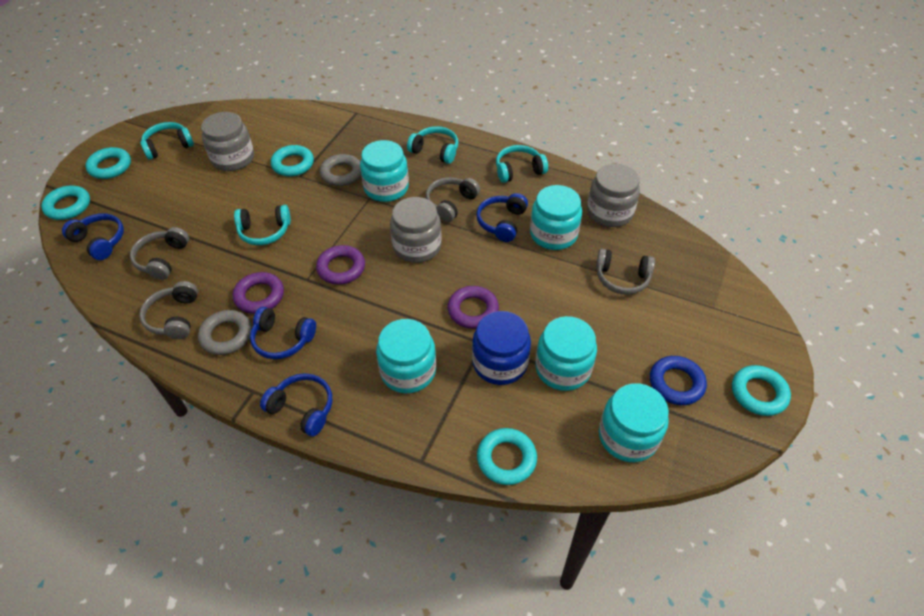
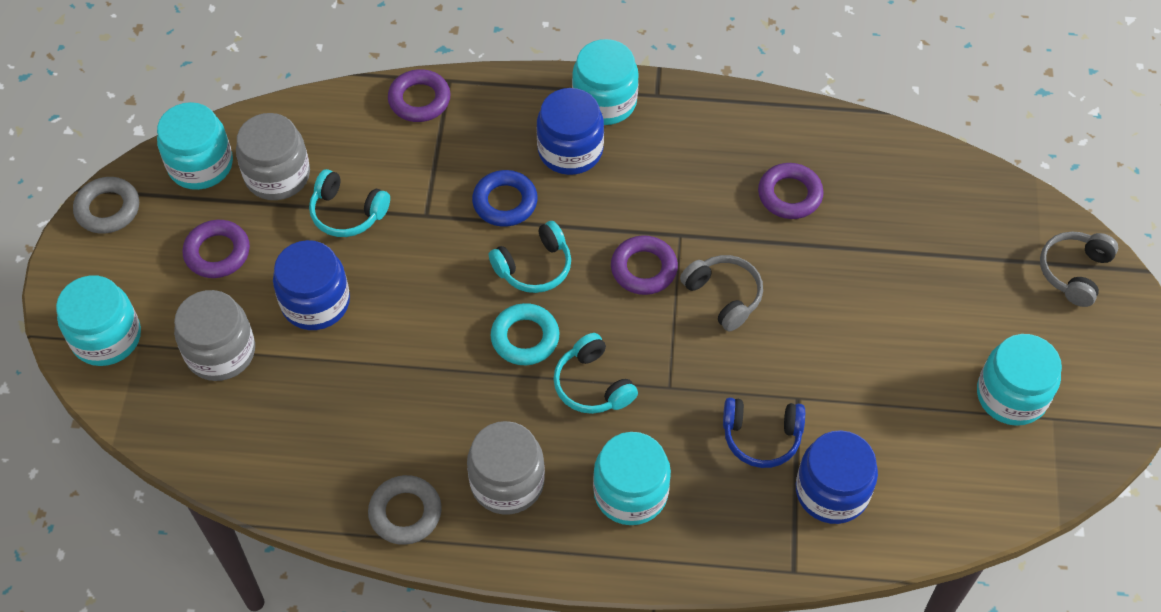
blue headphones: 4 -> 1
blue jar: 1 -> 3
grey headphones: 4 -> 2
purple ring: 3 -> 4
turquoise headphones: 4 -> 3
turquoise ring: 5 -> 1

